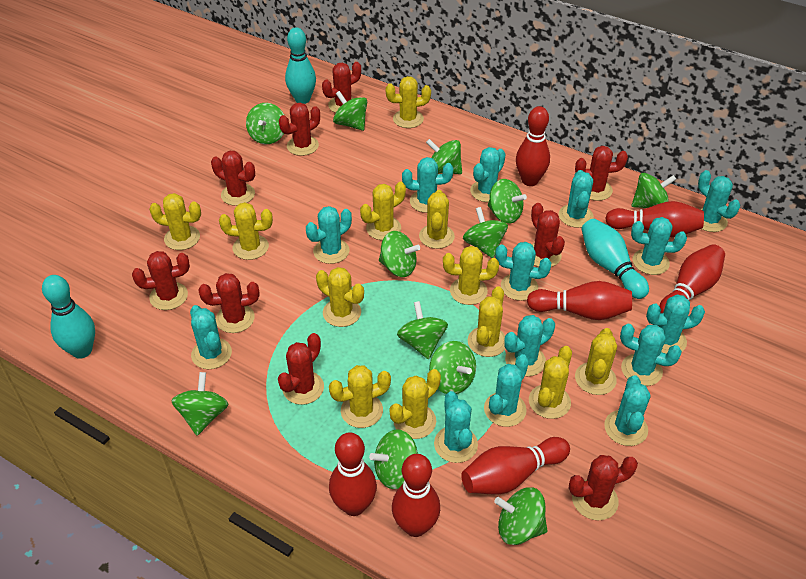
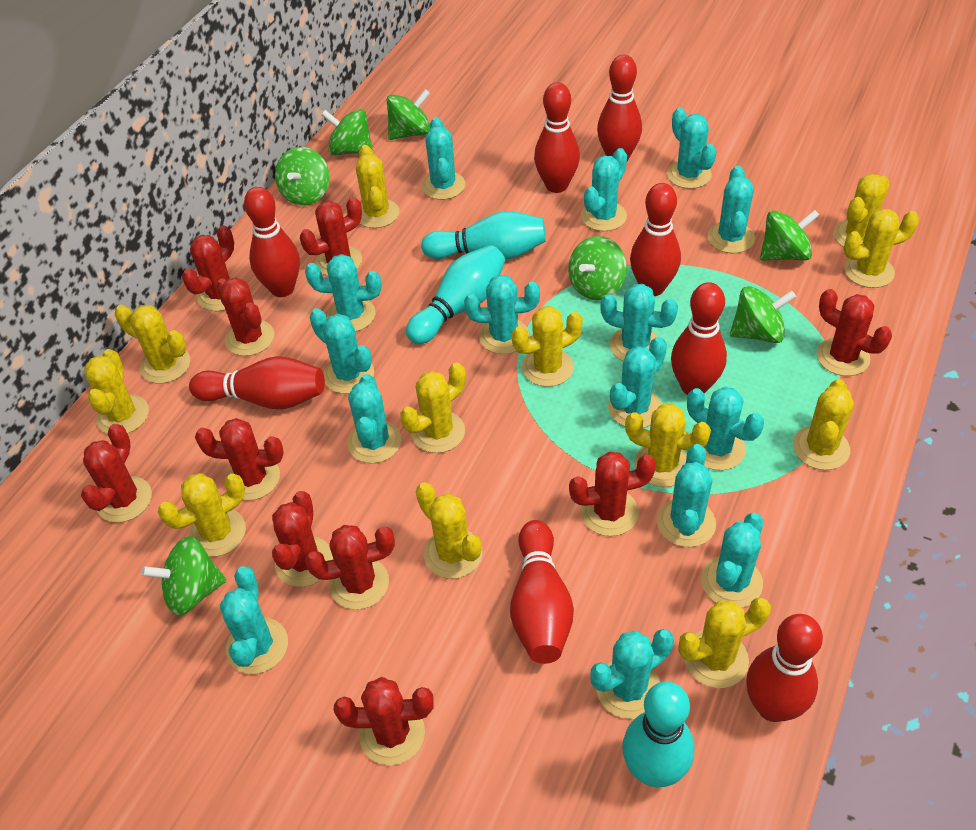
green spinning top: 12 -> 7
red bowling pin: 7 -> 8
red cactus: 9 -> 10
turquoise cactus: 14 -> 15

